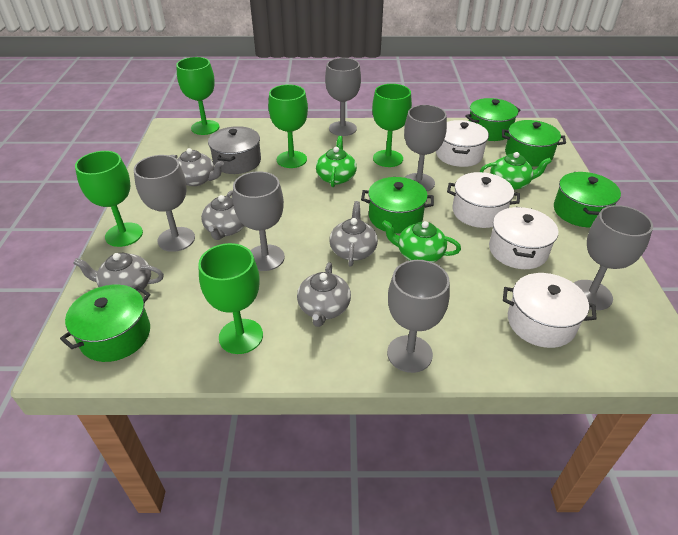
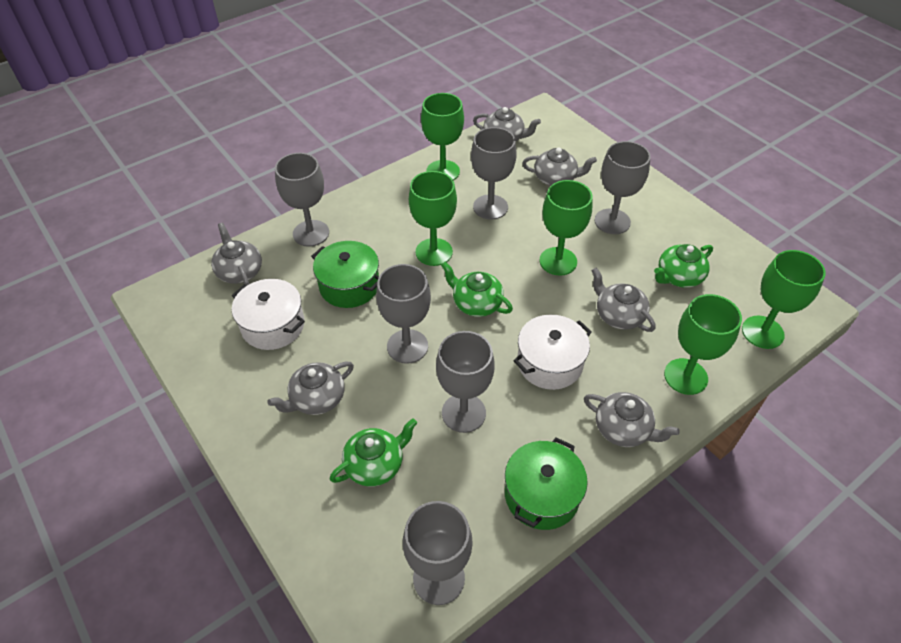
green pot: 5 -> 2
grey pot: 1 -> 0
grey teapot: 5 -> 6
white pot: 4 -> 2

